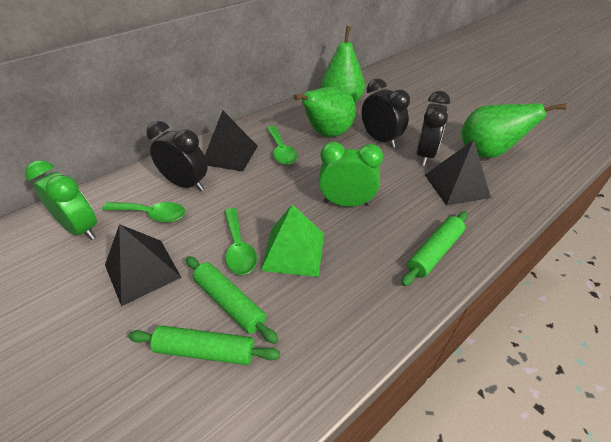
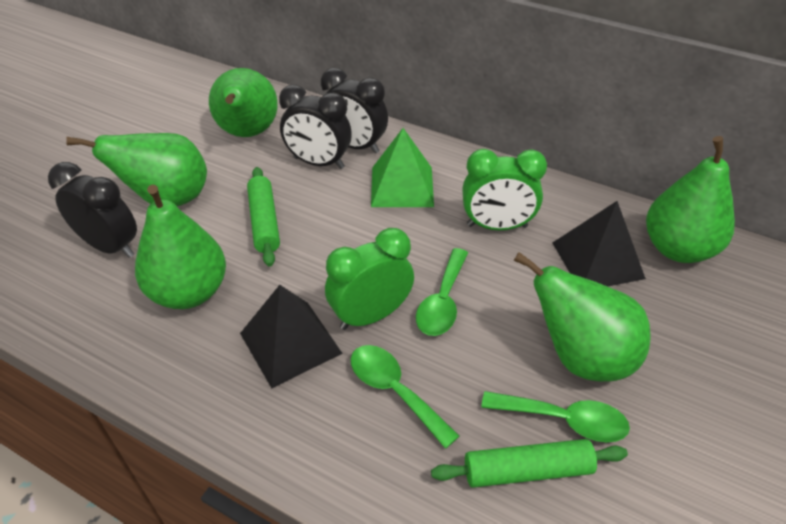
black pyramid: 3 -> 2
green pear: 3 -> 5
green rolling pin: 3 -> 2

